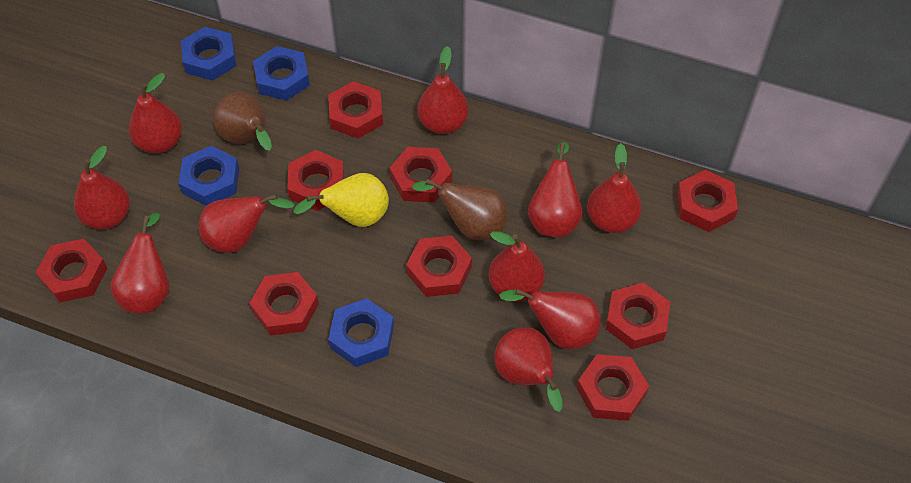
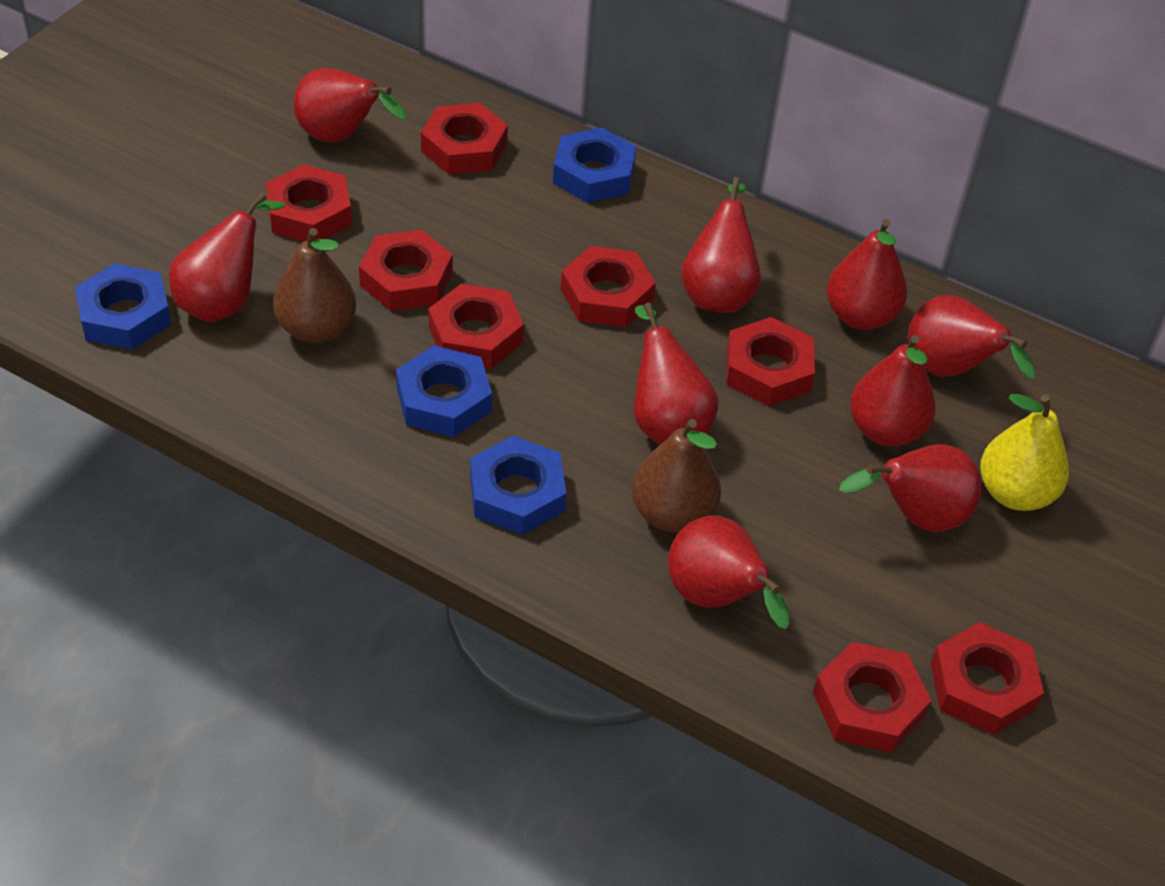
red nut: 9 -> 8
red pear: 10 -> 9

